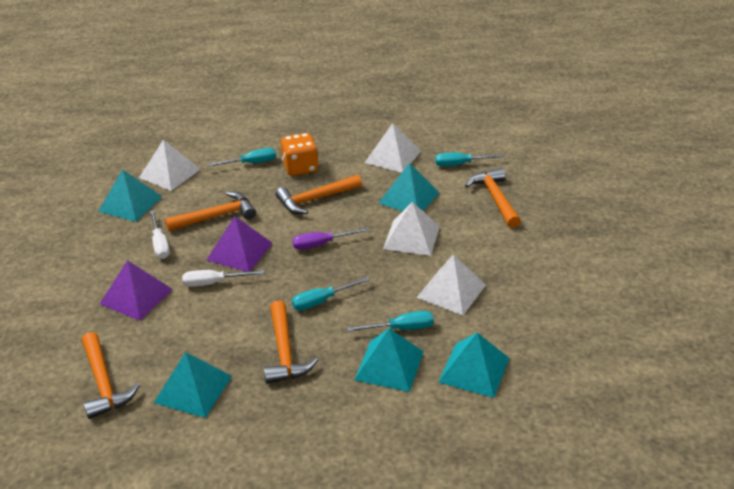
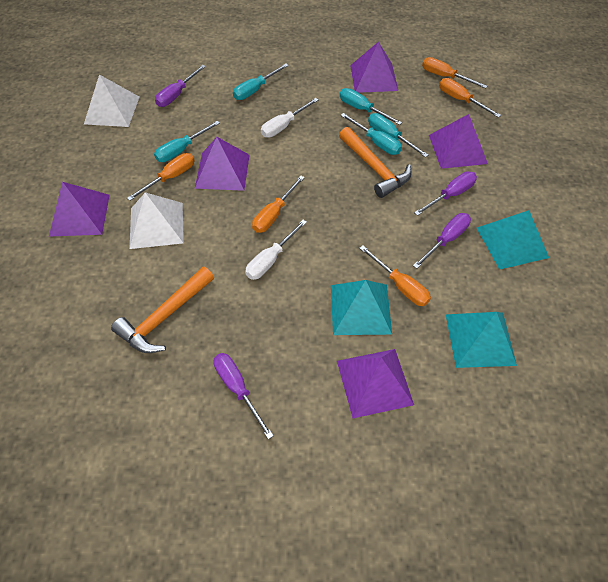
orange dice: 1 -> 0
orange hammer: 5 -> 2
orange screwdriver: 0 -> 5
purple pyramid: 2 -> 5
purple screwdriver: 1 -> 4
turquoise pyramid: 5 -> 3
turquoise screwdriver: 4 -> 5
white pyramid: 4 -> 2

